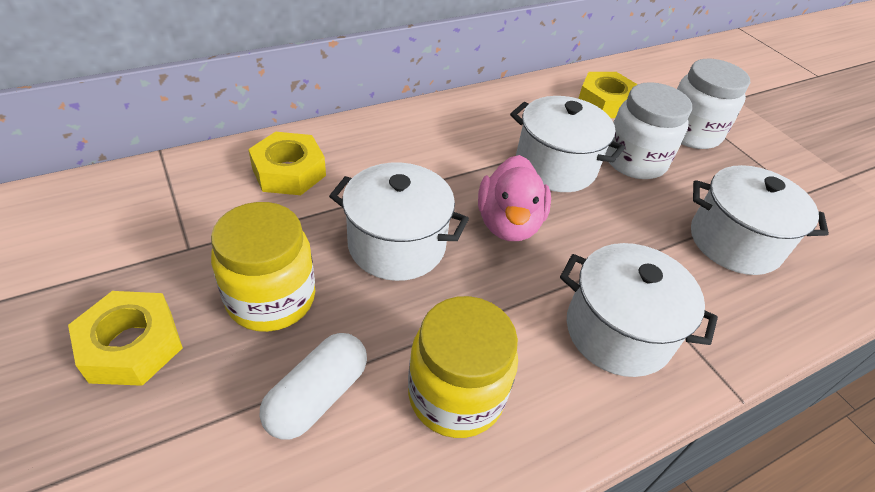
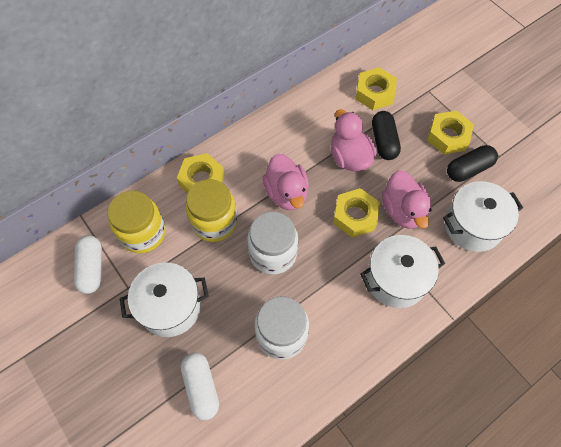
black capsule: 0 -> 2
pink duck: 1 -> 3
white capsule: 1 -> 2
white pot: 4 -> 3
yellow nut: 3 -> 4

